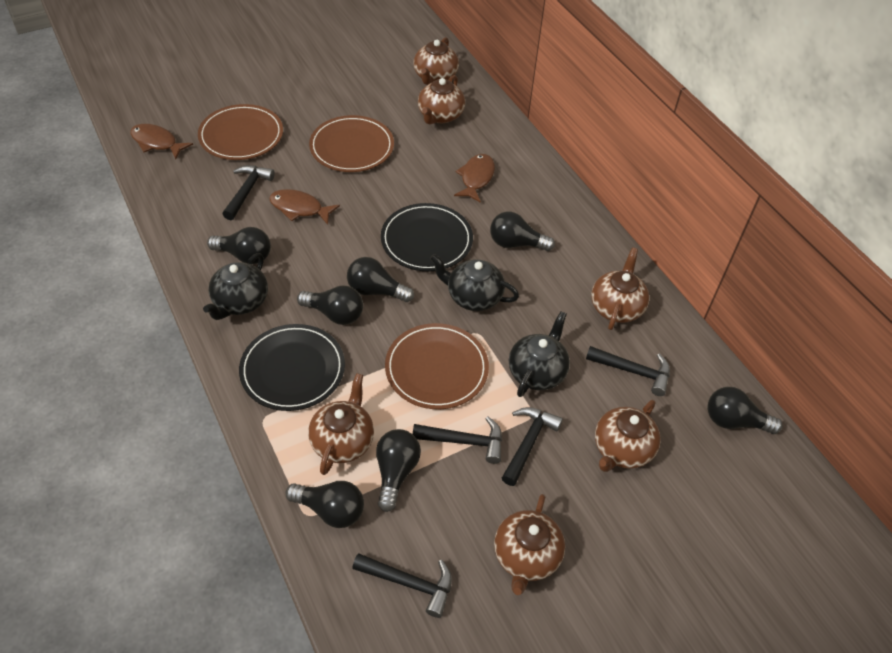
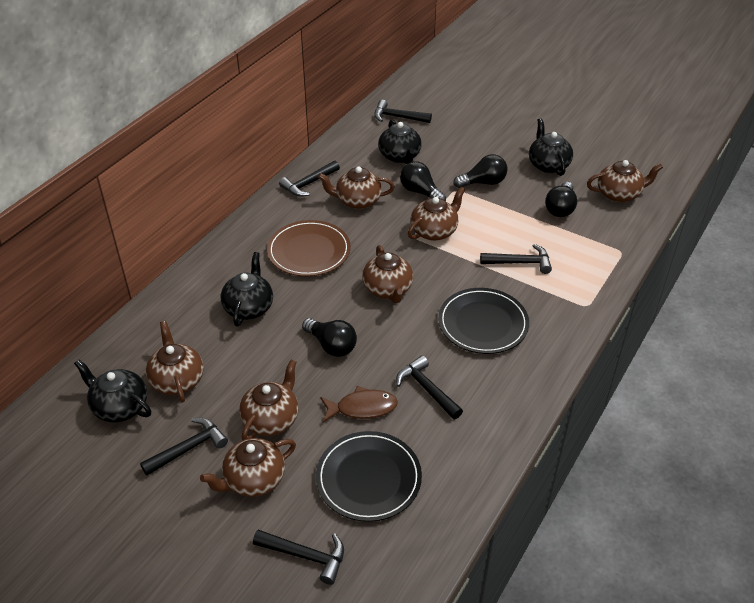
black hammer: 5 -> 6
black light bulb: 7 -> 4
black teapot: 3 -> 4
brown fish: 3 -> 1
brown plate: 3 -> 1
brown teapot: 6 -> 7

